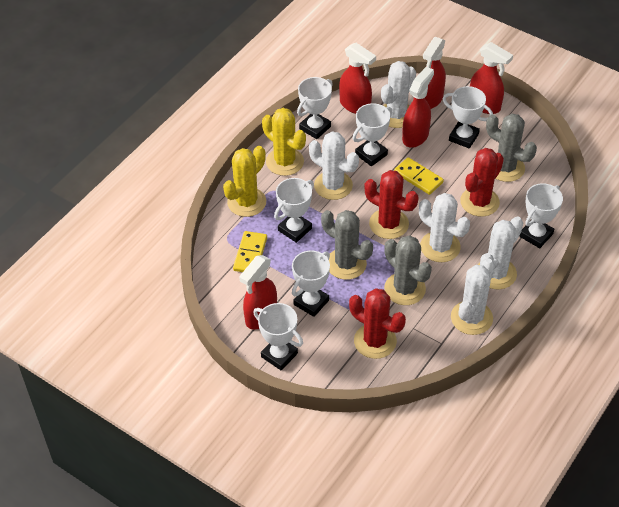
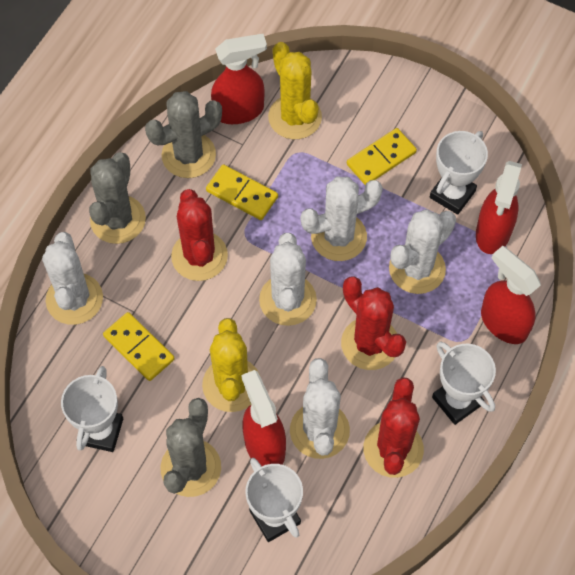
red spray bottle: 5 -> 4
white trophy: 7 -> 4
yellow domino: 2 -> 3

